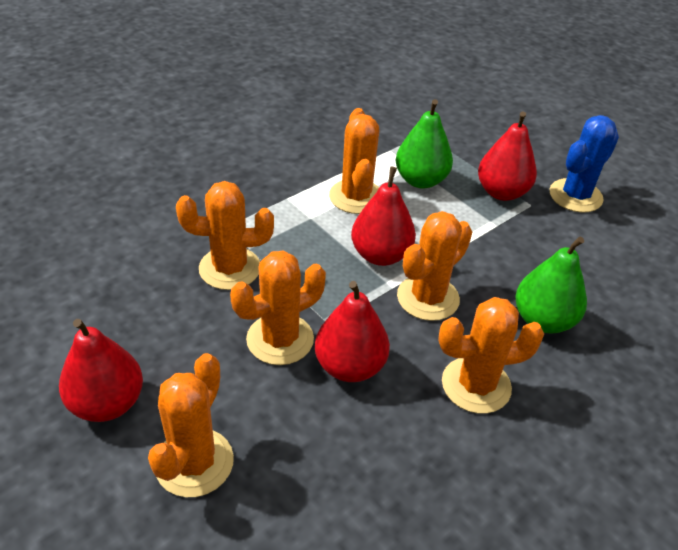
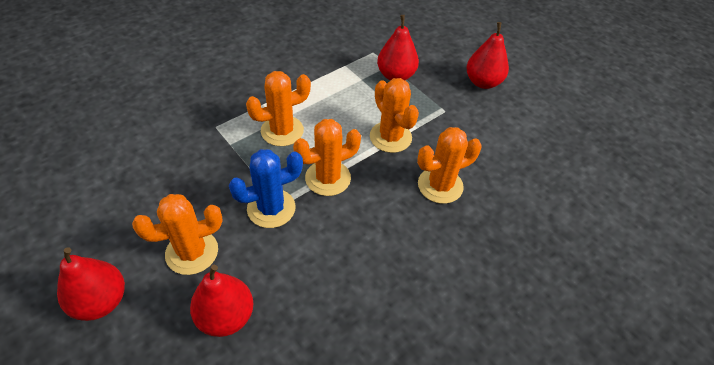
green pear: 2 -> 0
orange cactus: 6 -> 5

